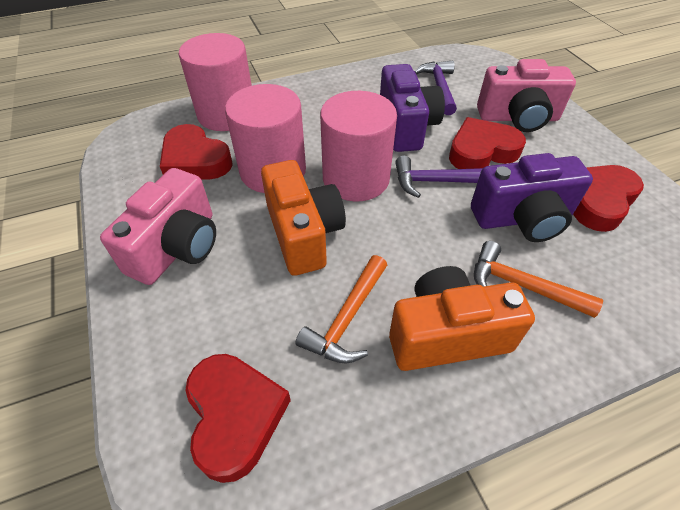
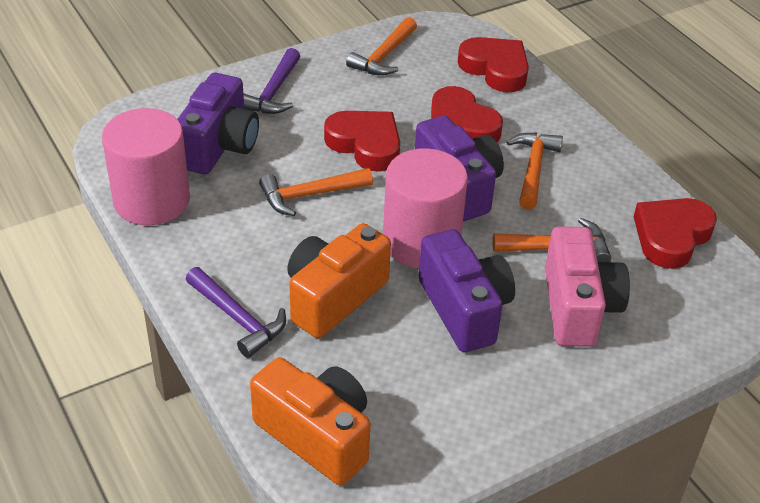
orange hammer: 2 -> 4
pink camera: 2 -> 1
pink cylinder: 3 -> 2
purple camera: 2 -> 3

